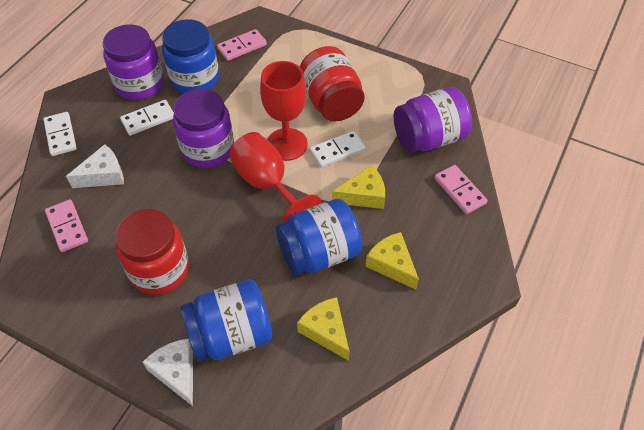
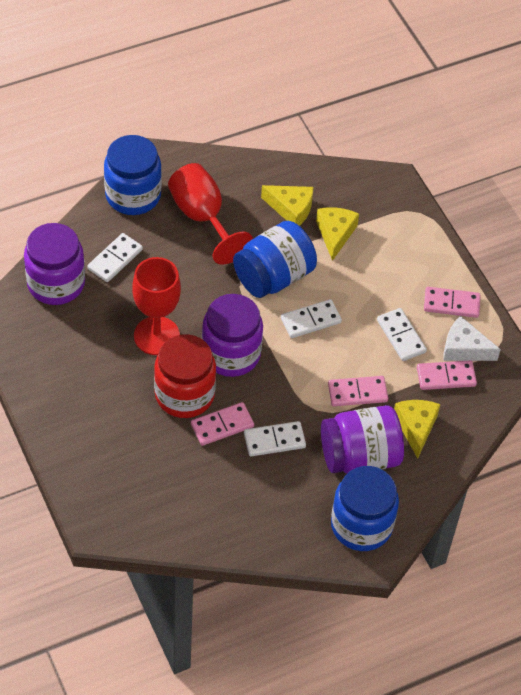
pink domino: 3 -> 4
red jar: 2 -> 1
white cheese: 2 -> 1
white domino: 3 -> 4

